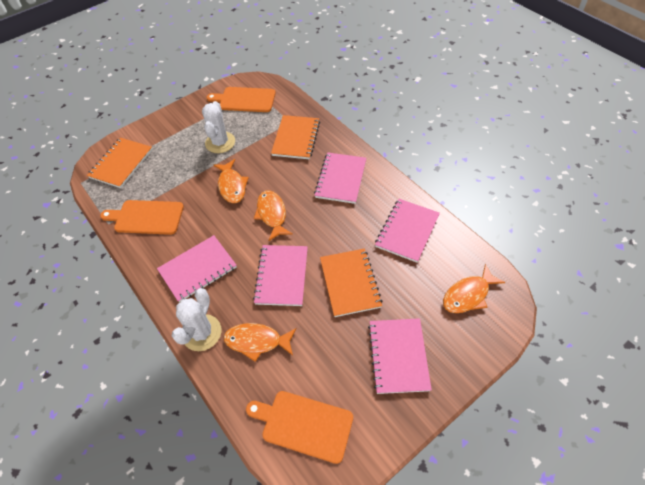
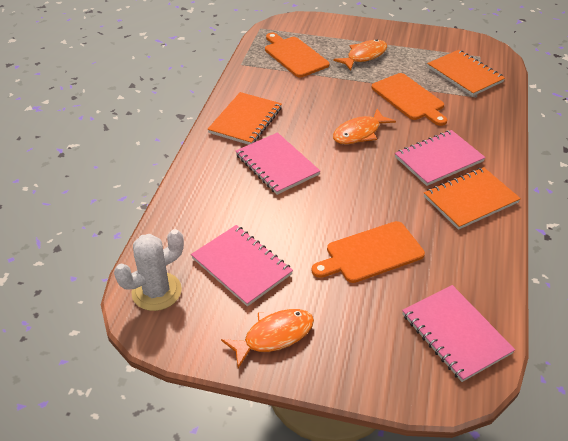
orange fish: 4 -> 3
pink notebook: 5 -> 4
white cactus: 2 -> 1

